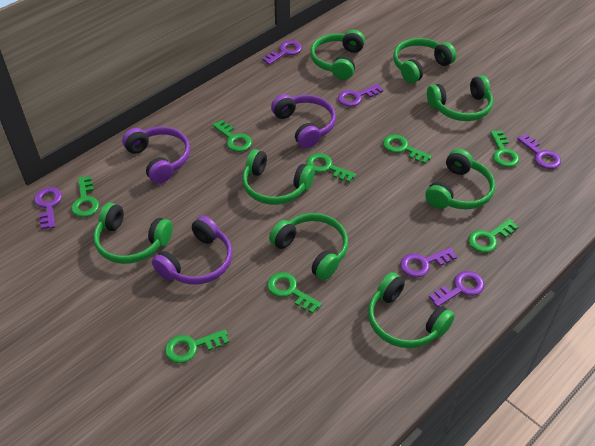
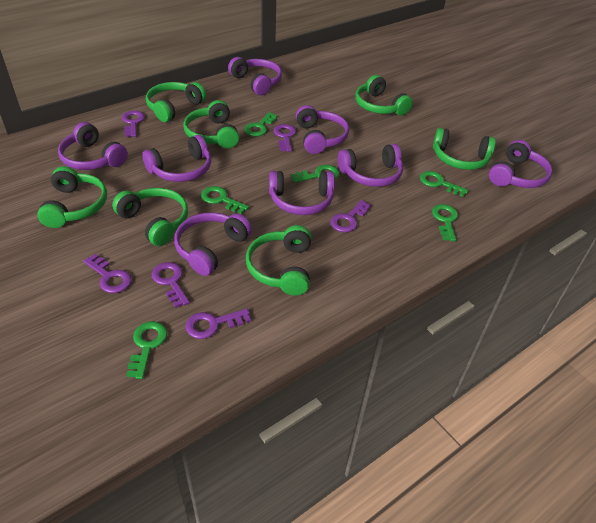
green headphones: 8 -> 7
green key: 8 -> 6
purple headphones: 3 -> 8

